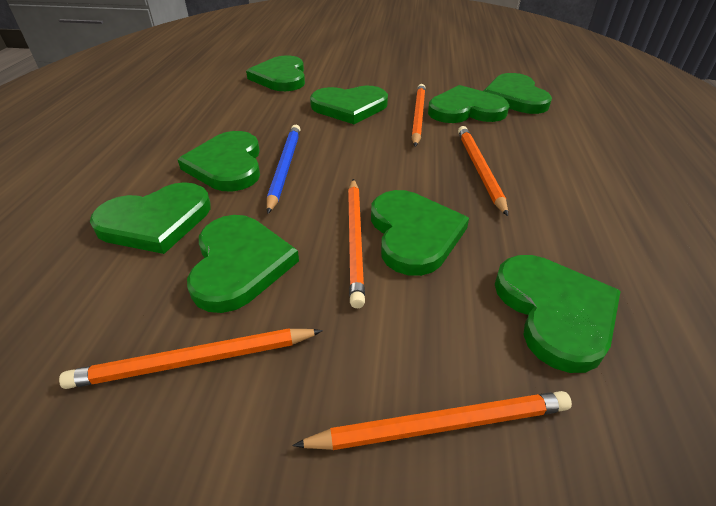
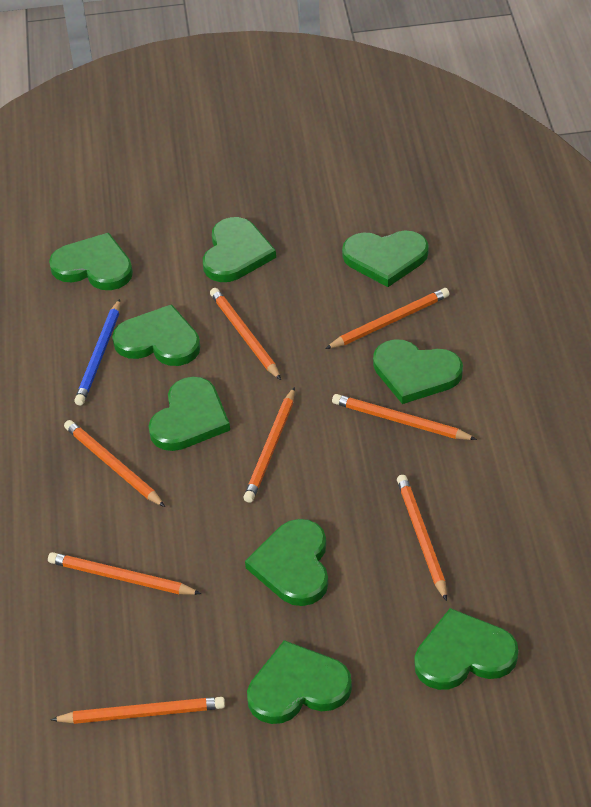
orange pencil: 5 -> 8

